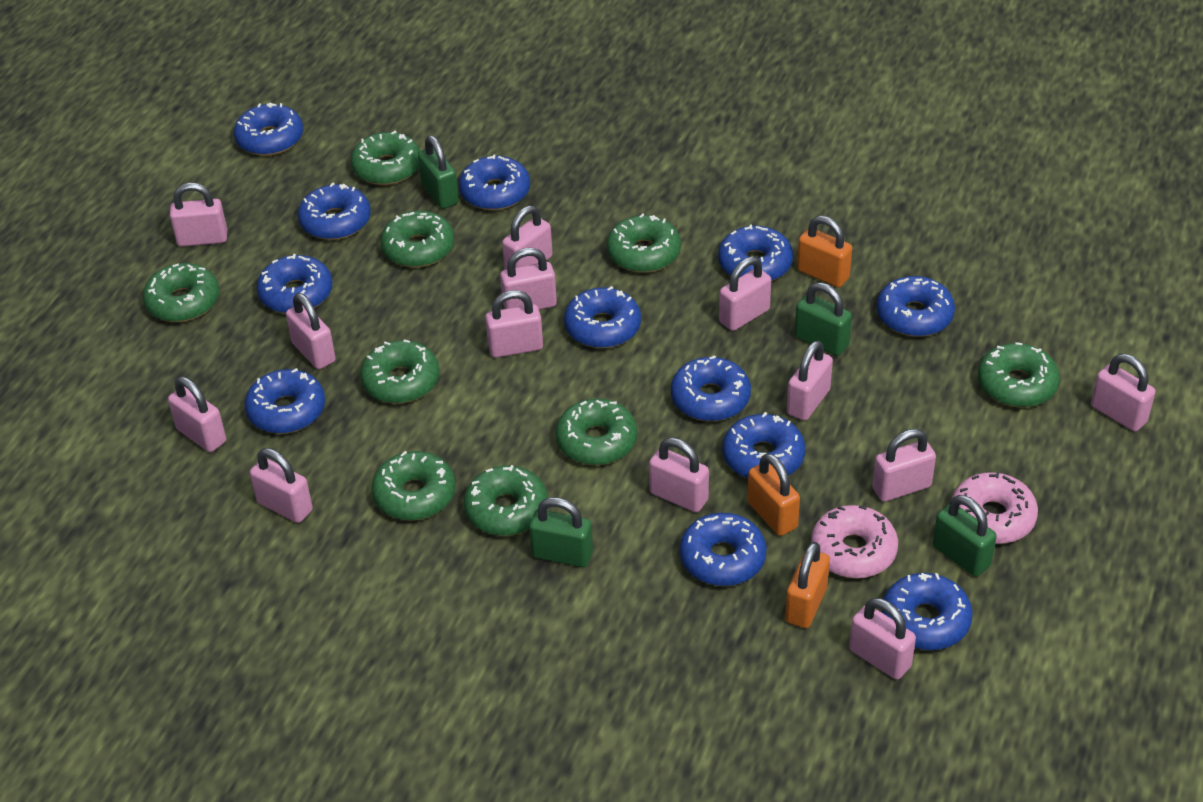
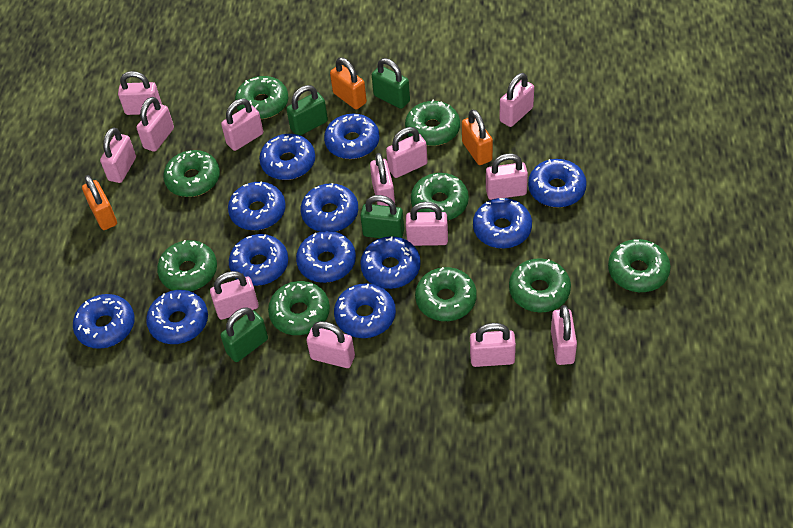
pink donut: 2 -> 0

